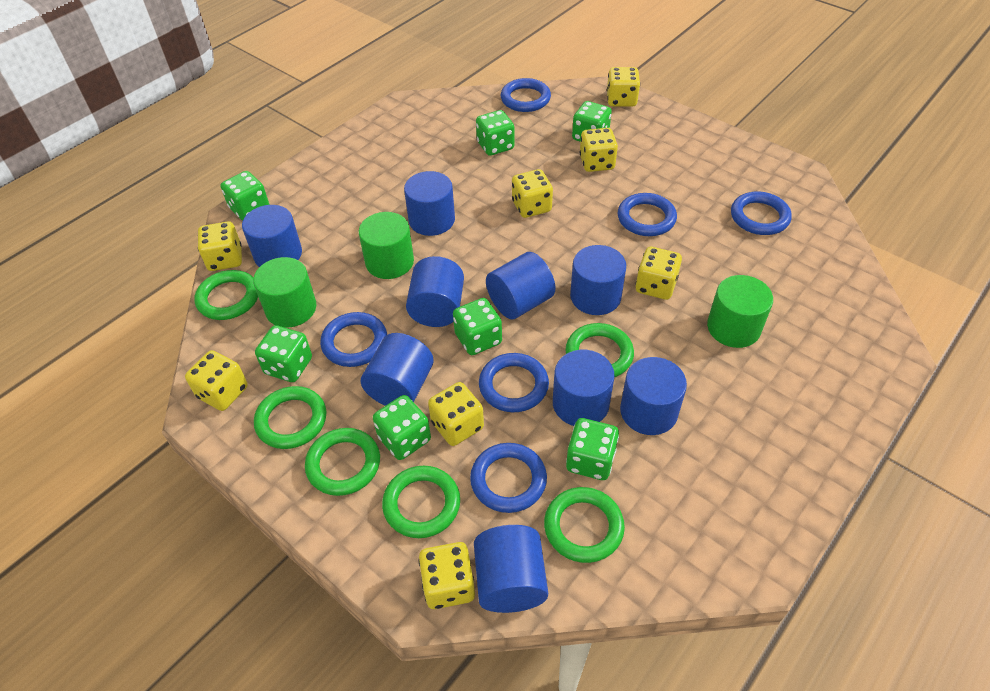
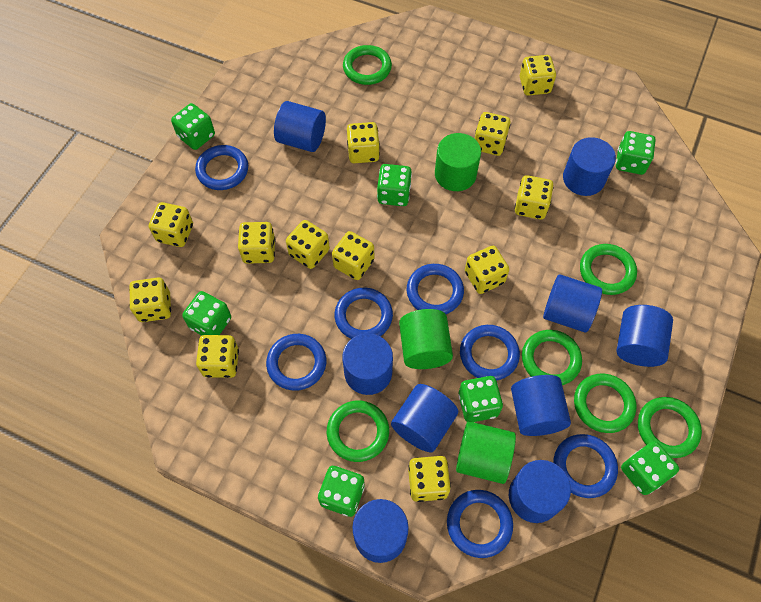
blue ring: 6 -> 7
yellow dice: 8 -> 12

